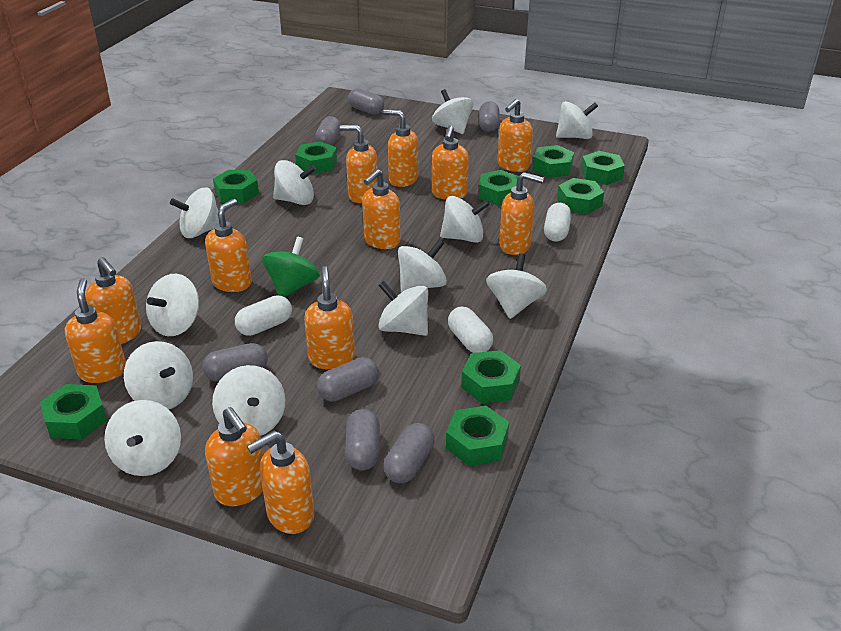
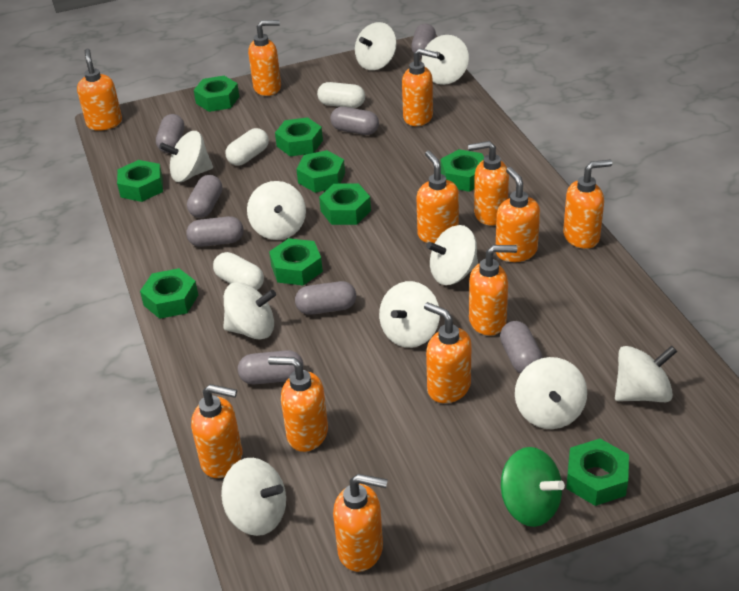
grey capsule: 7 -> 8
white spinning top: 12 -> 10

